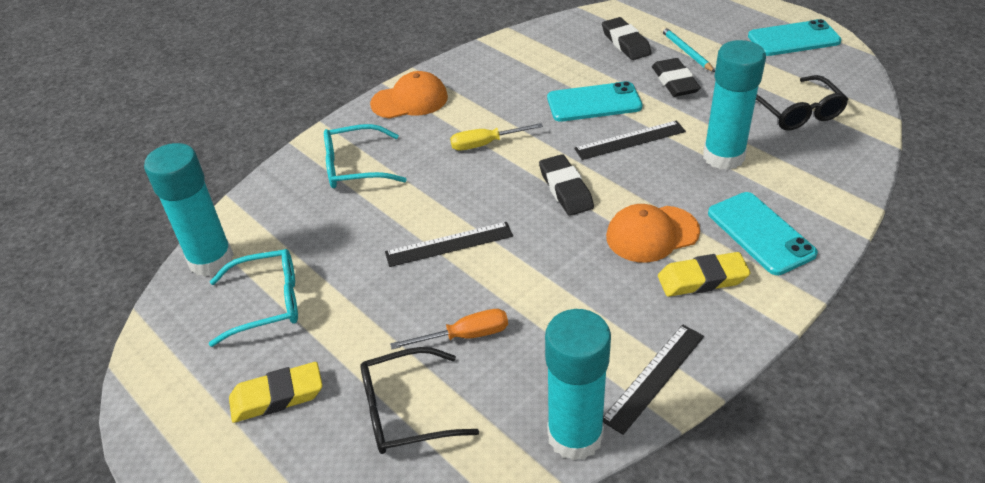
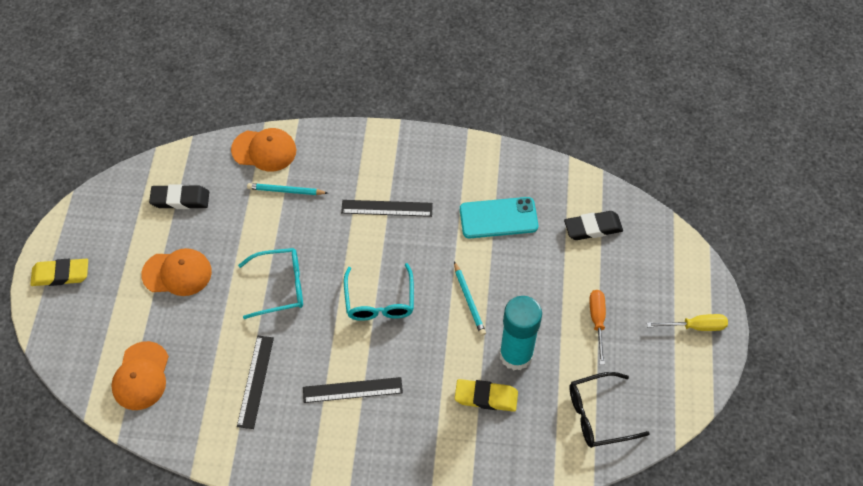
black eraser: 3 -> 2
black glasses: 2 -> 1
orange cap: 2 -> 3
turquoise glue stick: 3 -> 1
turquoise pencil: 1 -> 2
turquoise phone: 3 -> 1

